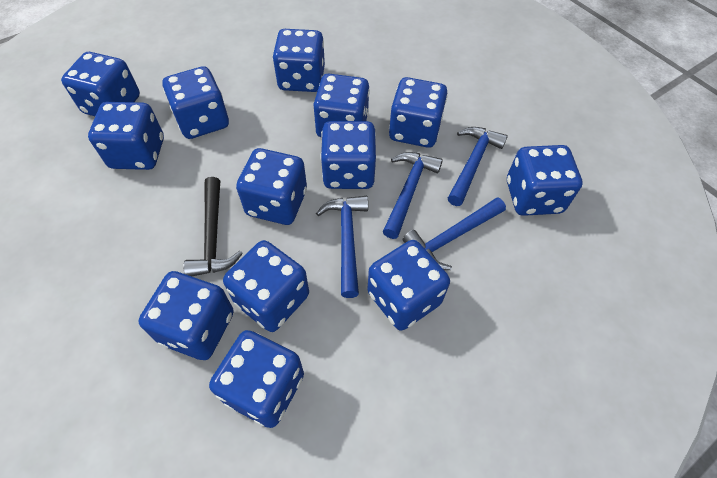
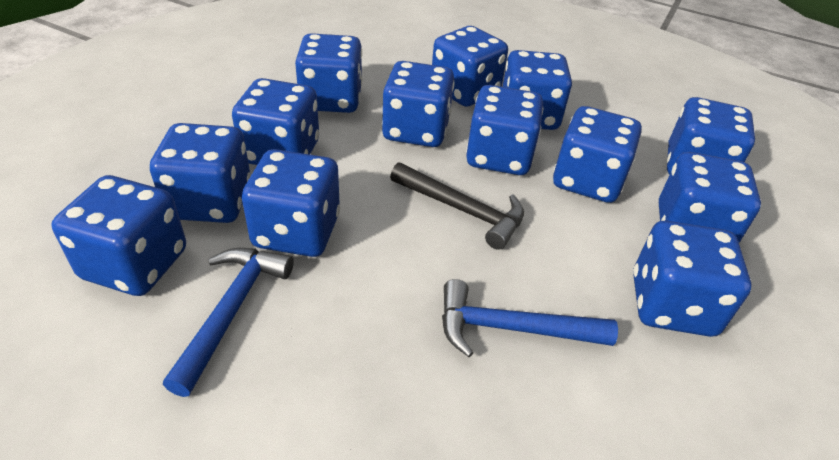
blue hammer: 4 -> 2

